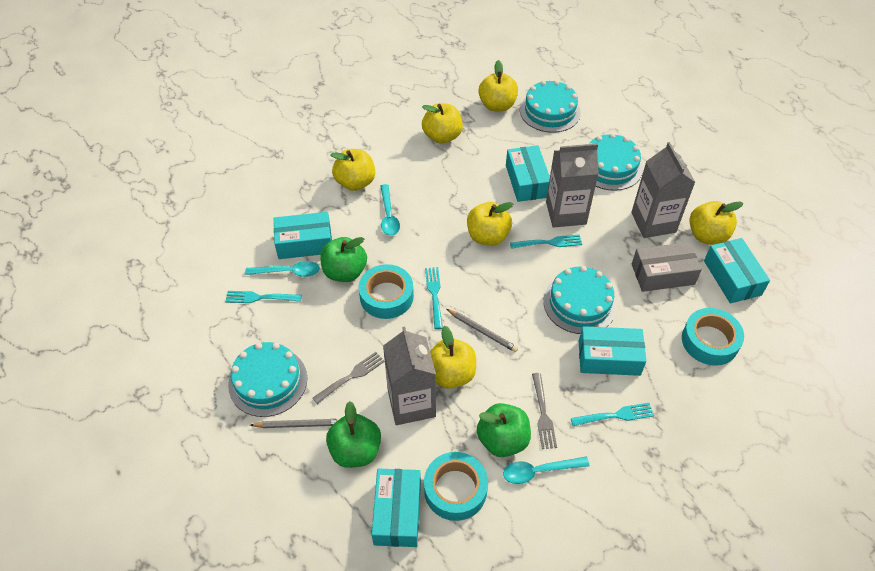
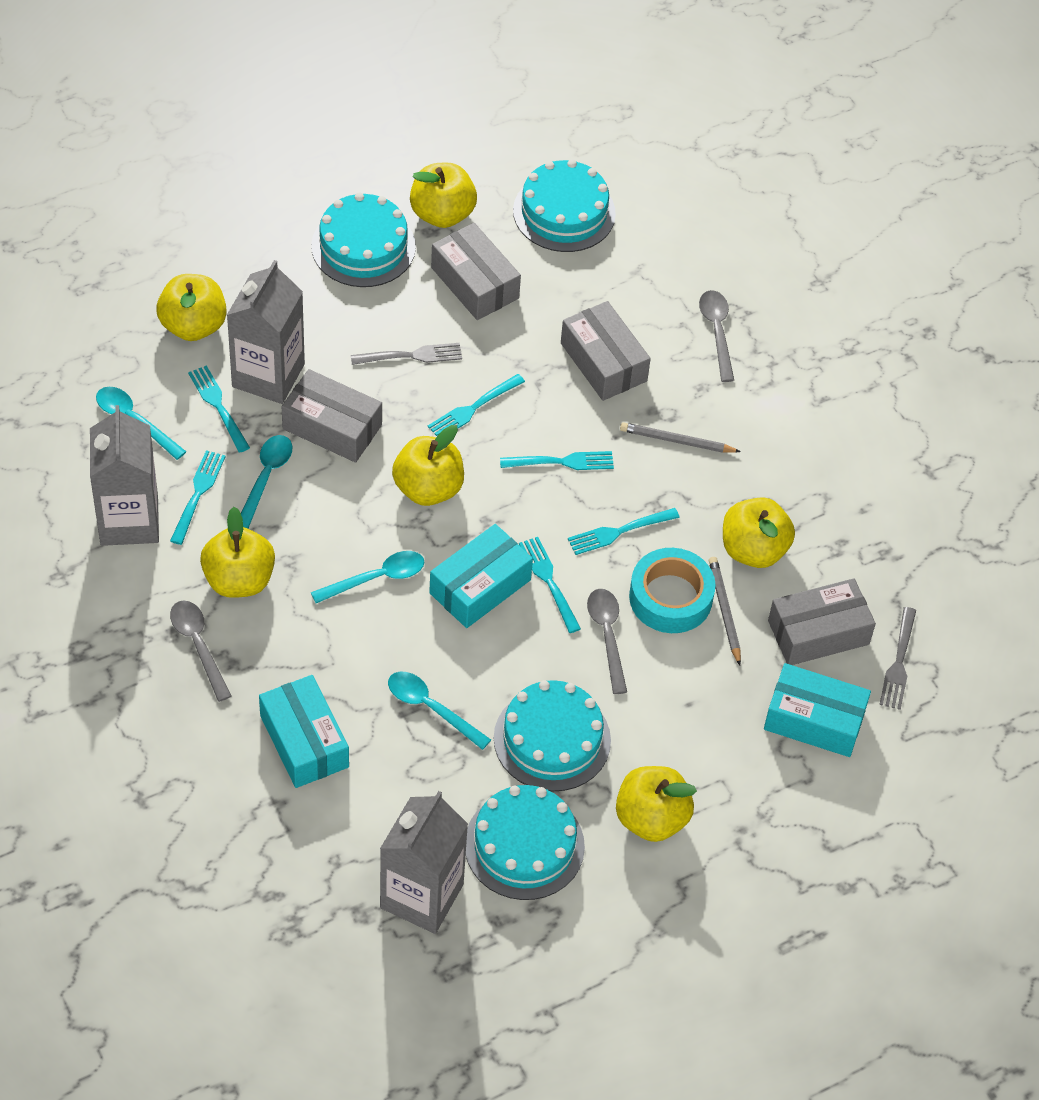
green apple: 3 -> 0
grey box: 1 -> 4
grey spoon: 0 -> 3
turquoise box: 5 -> 3
turquoise fork: 4 -> 6
turquoise spoon: 3 -> 4
turquoise tape: 3 -> 1

